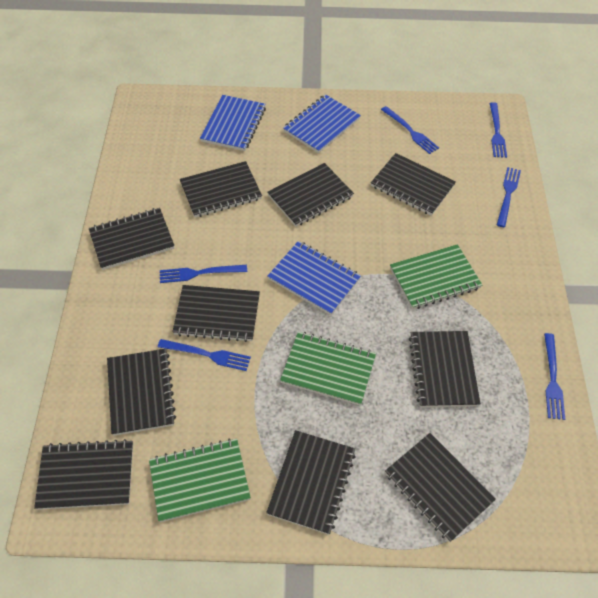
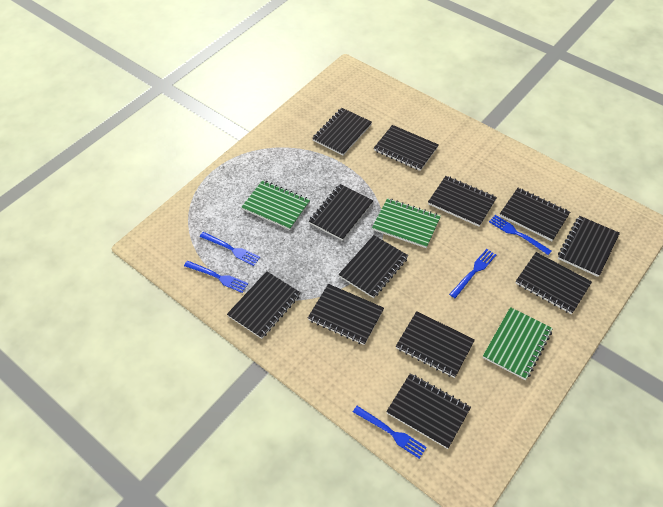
black notebook: 10 -> 12
blue fork: 6 -> 5
blue notebook: 3 -> 0

